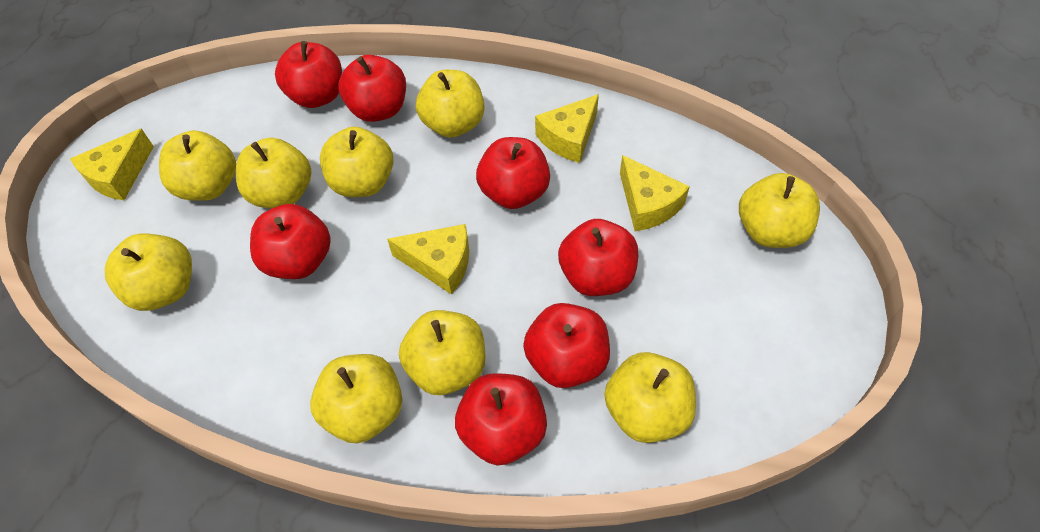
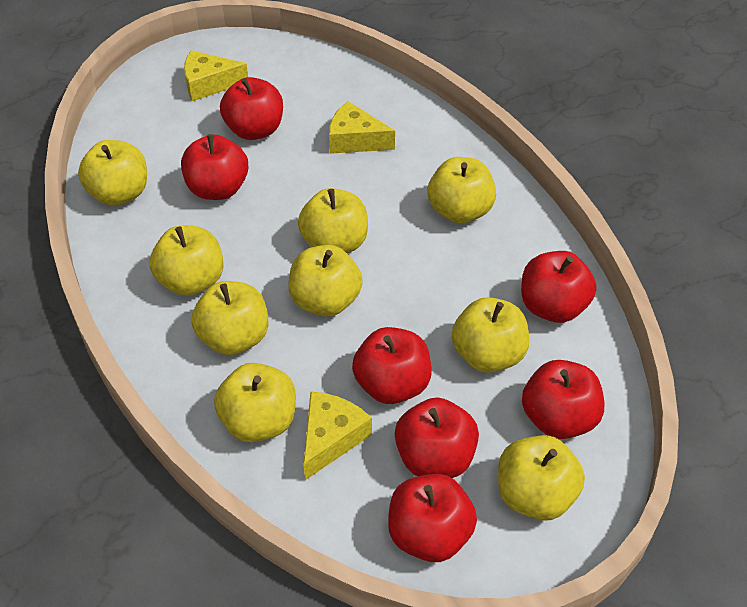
yellow cheese: 4 -> 3

